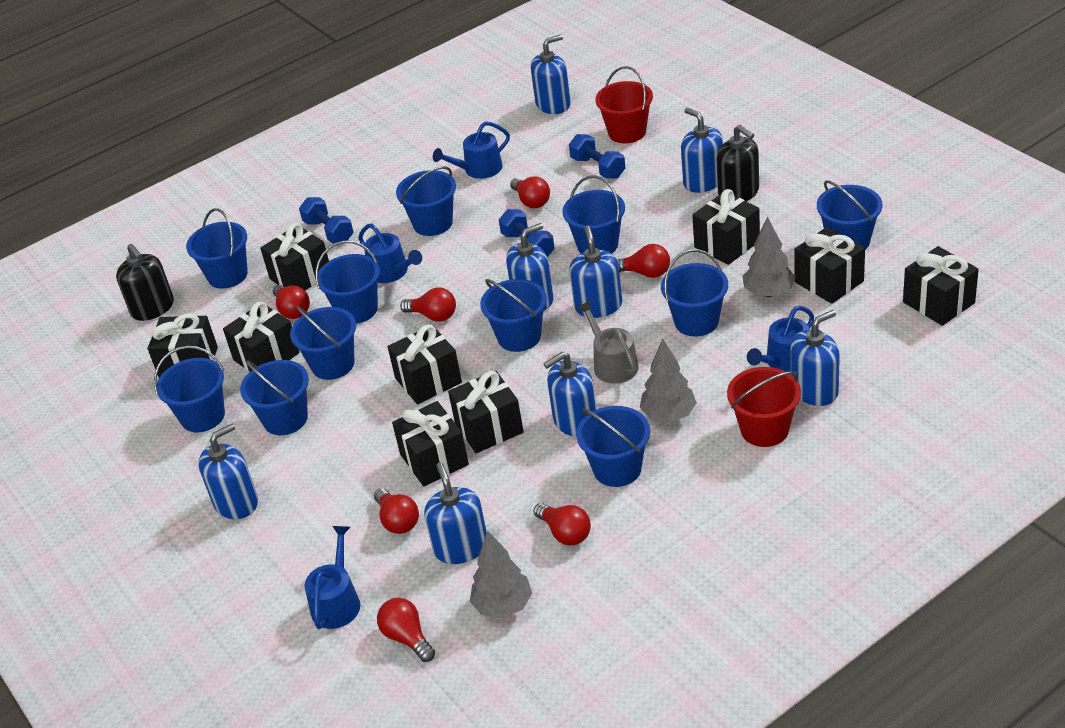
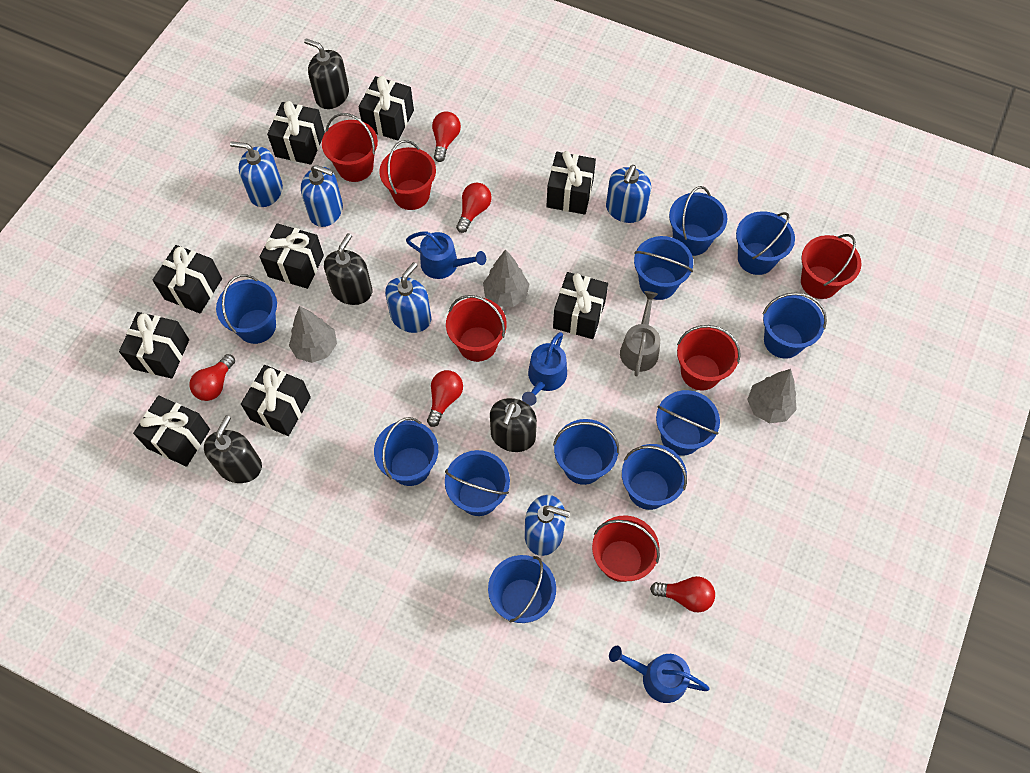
black soap dispenser: 2 -> 4
blue dumbbell: 3 -> 0
blue soap dispenser: 8 -> 5
blue watering can: 4 -> 3
red bucket: 2 -> 6
red light bulb: 7 -> 5

